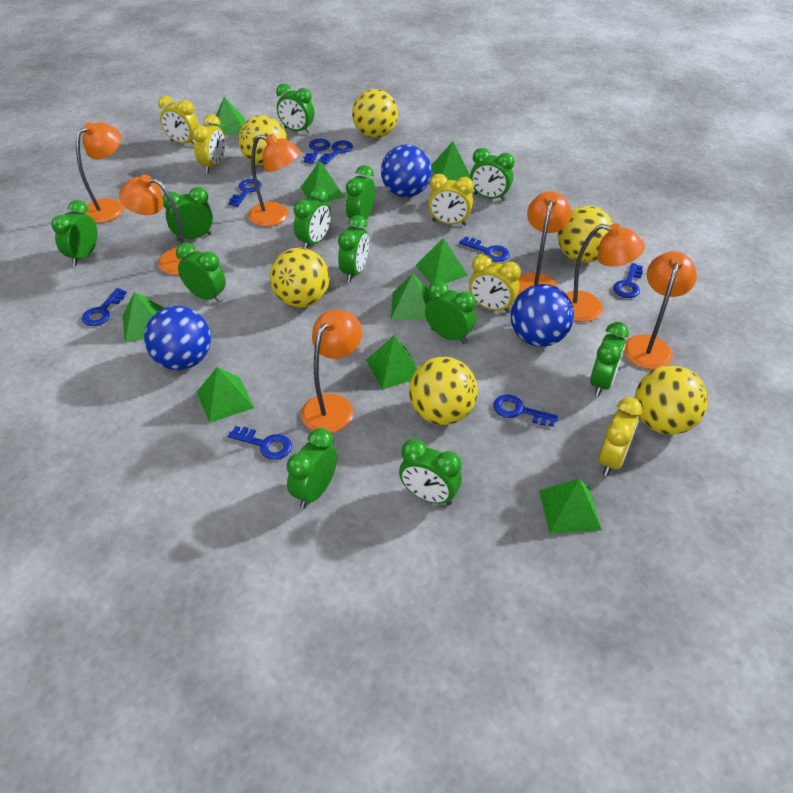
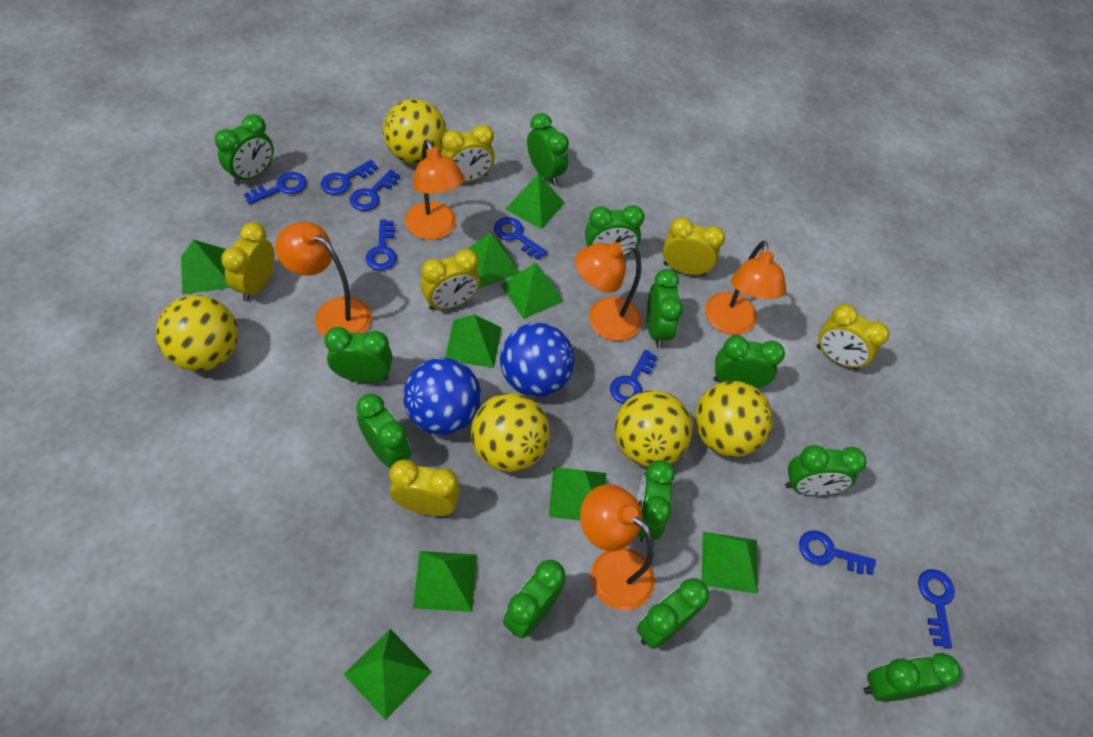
blue ball: 3 -> 2
orange lamp: 7 -> 5
yellow ball: 6 -> 5
yellow clock: 5 -> 6

